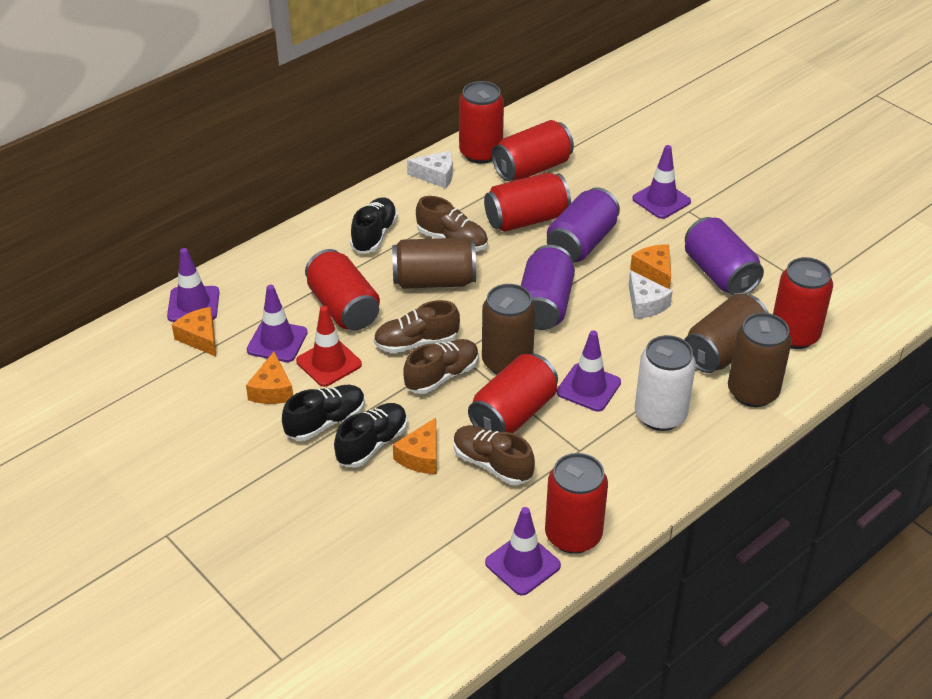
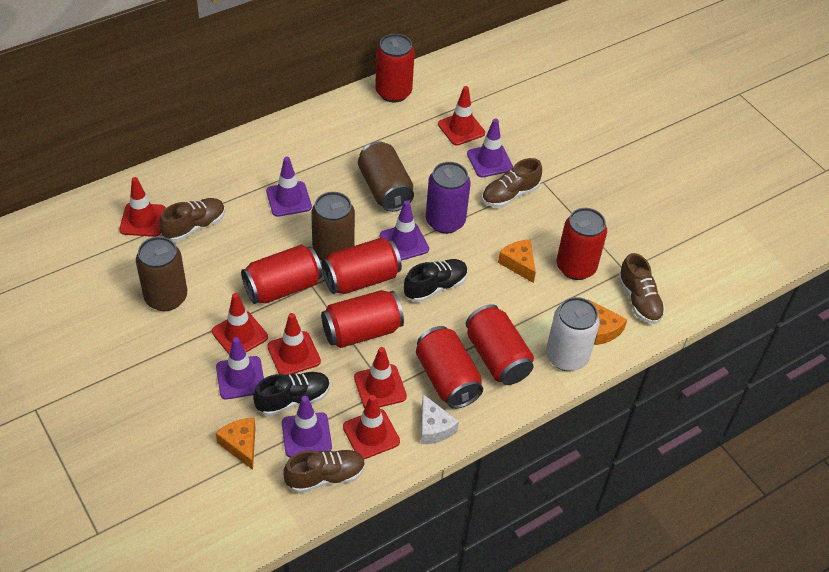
black shoe: 3 -> 2
brown can: 4 -> 3
orange cheese: 4 -> 3
purple can: 3 -> 1
red traffic cone: 1 -> 6
white cheese: 2 -> 1

